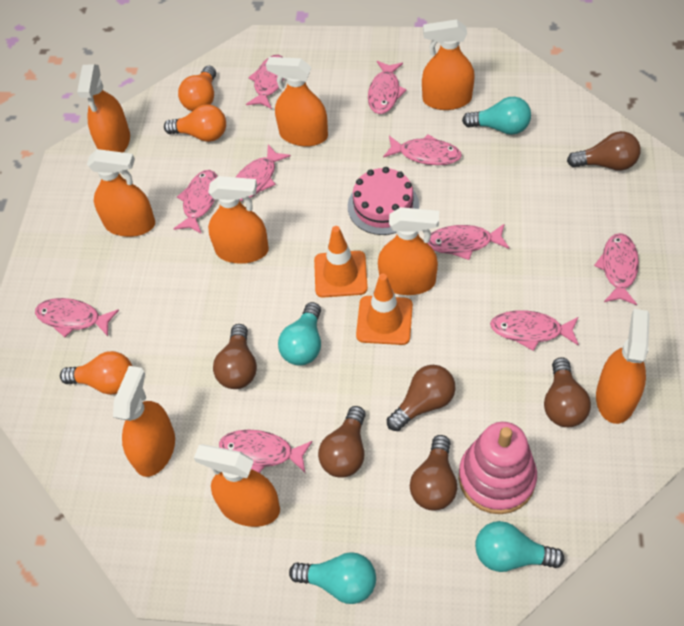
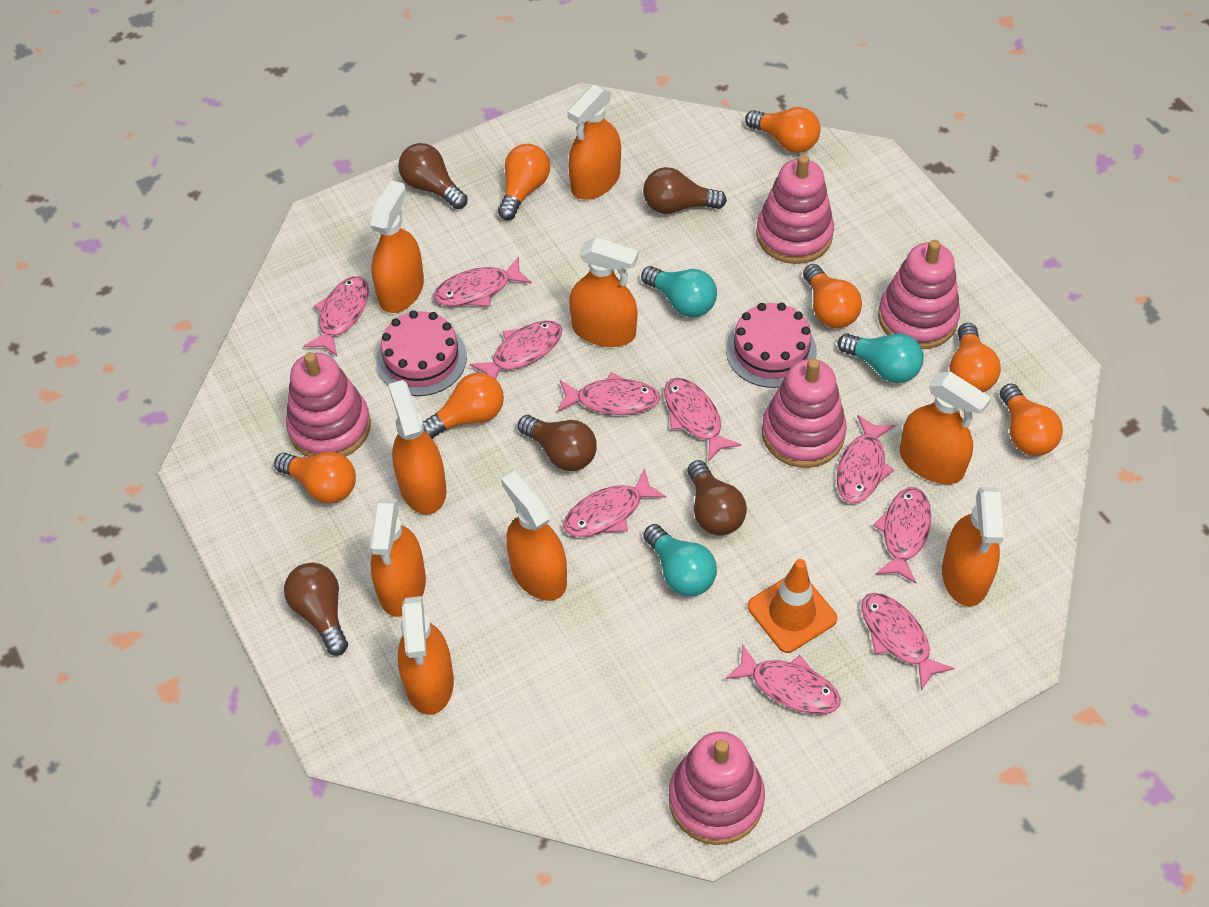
brown light bulb: 6 -> 5
orange light bulb: 3 -> 7
orange traffic cone: 2 -> 1
pink cake: 1 -> 2
pink stacking toy: 1 -> 5
turquoise light bulb: 4 -> 3

